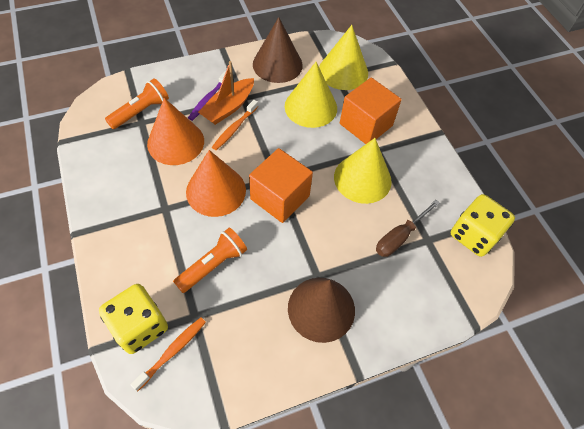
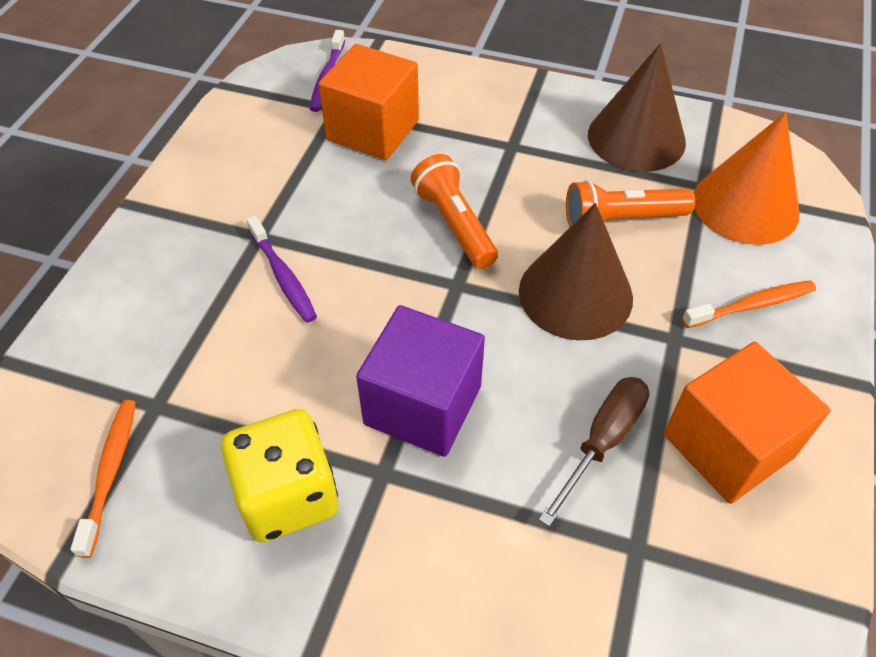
orange boat: 1 -> 0
orange cone: 2 -> 1
purple cube: 0 -> 1
purple toothbrush: 1 -> 2
yellow cone: 3 -> 0
yellow dice: 2 -> 1

